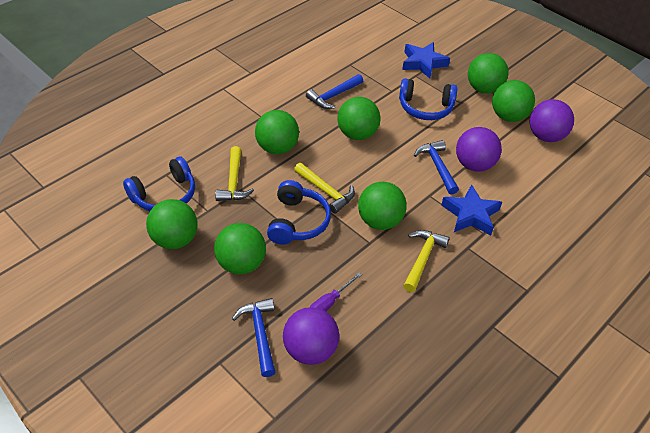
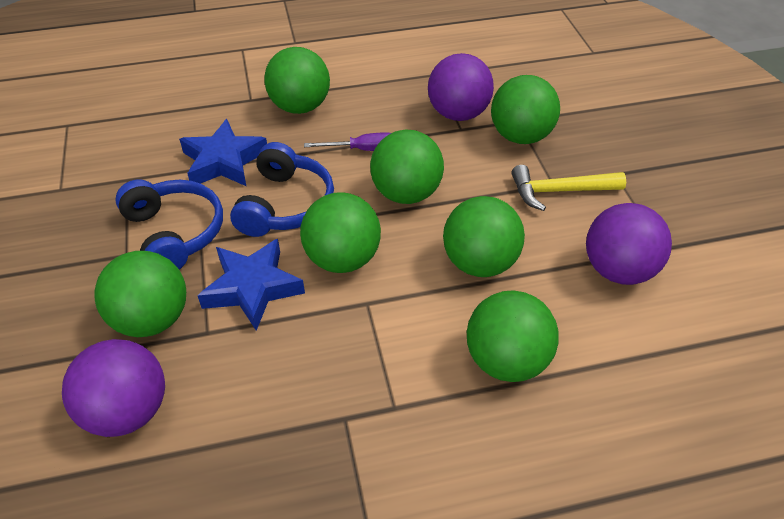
blue hammer: 3 -> 0
blue headphones: 3 -> 2
yellow hammer: 3 -> 1

